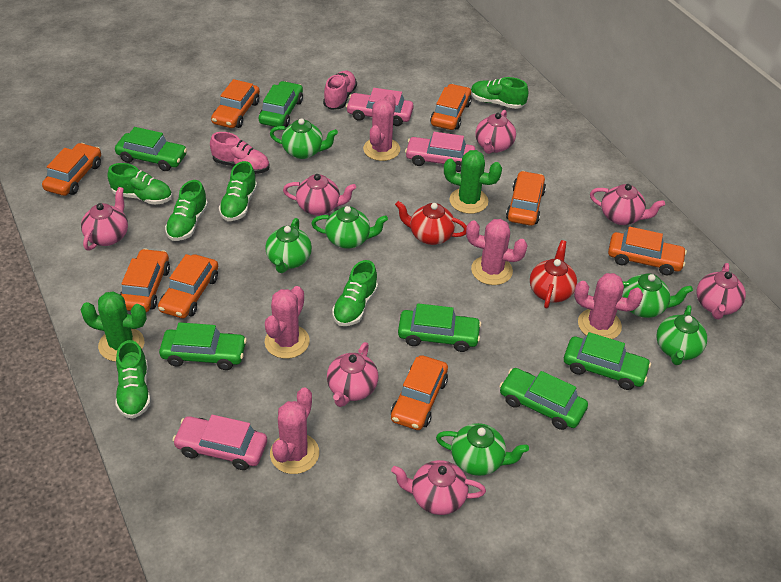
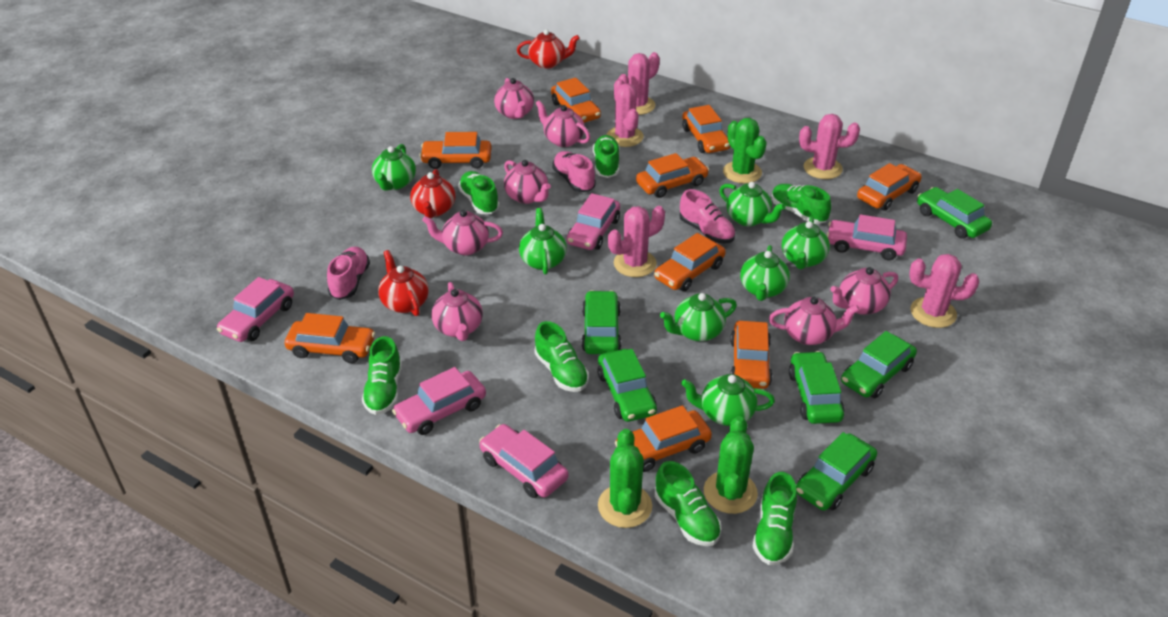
green cactus: 2 -> 3
green shoe: 6 -> 7
green teapot: 6 -> 7
orange car: 8 -> 9
pink car: 3 -> 5
pink shoe: 2 -> 3
red teapot: 2 -> 3

